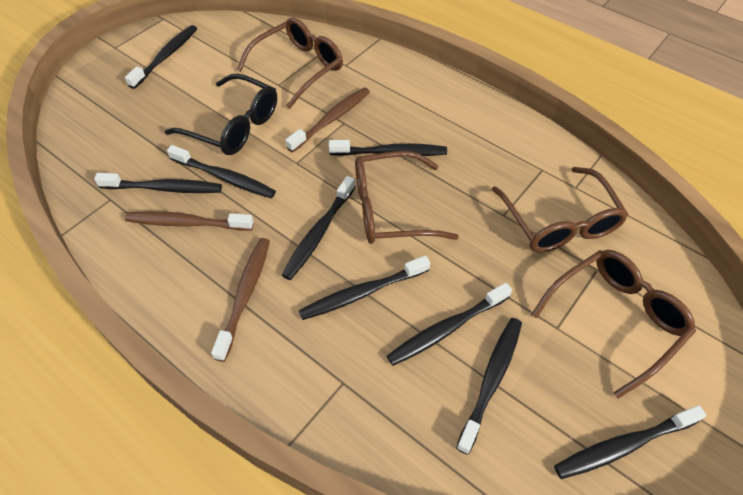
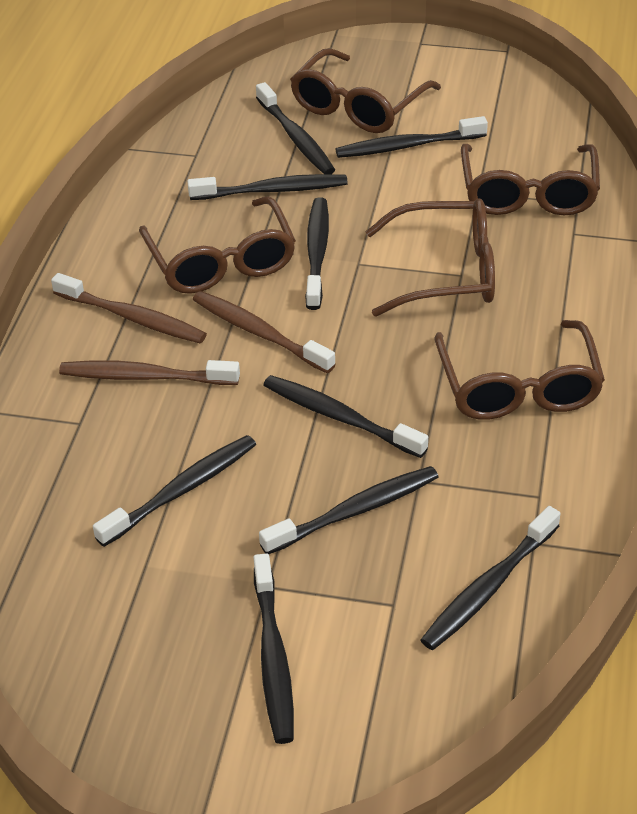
black glasses: 1 -> 0
brown glasses: 4 -> 5

